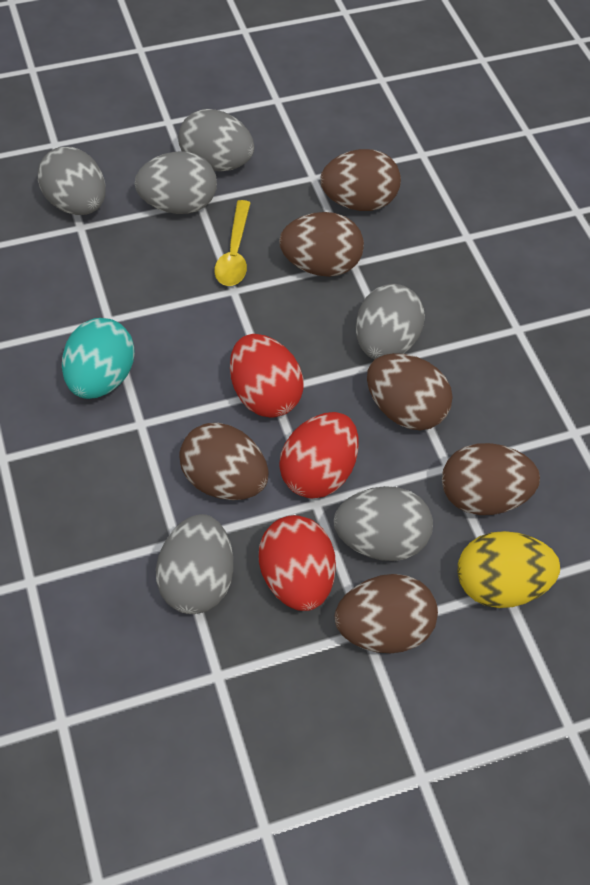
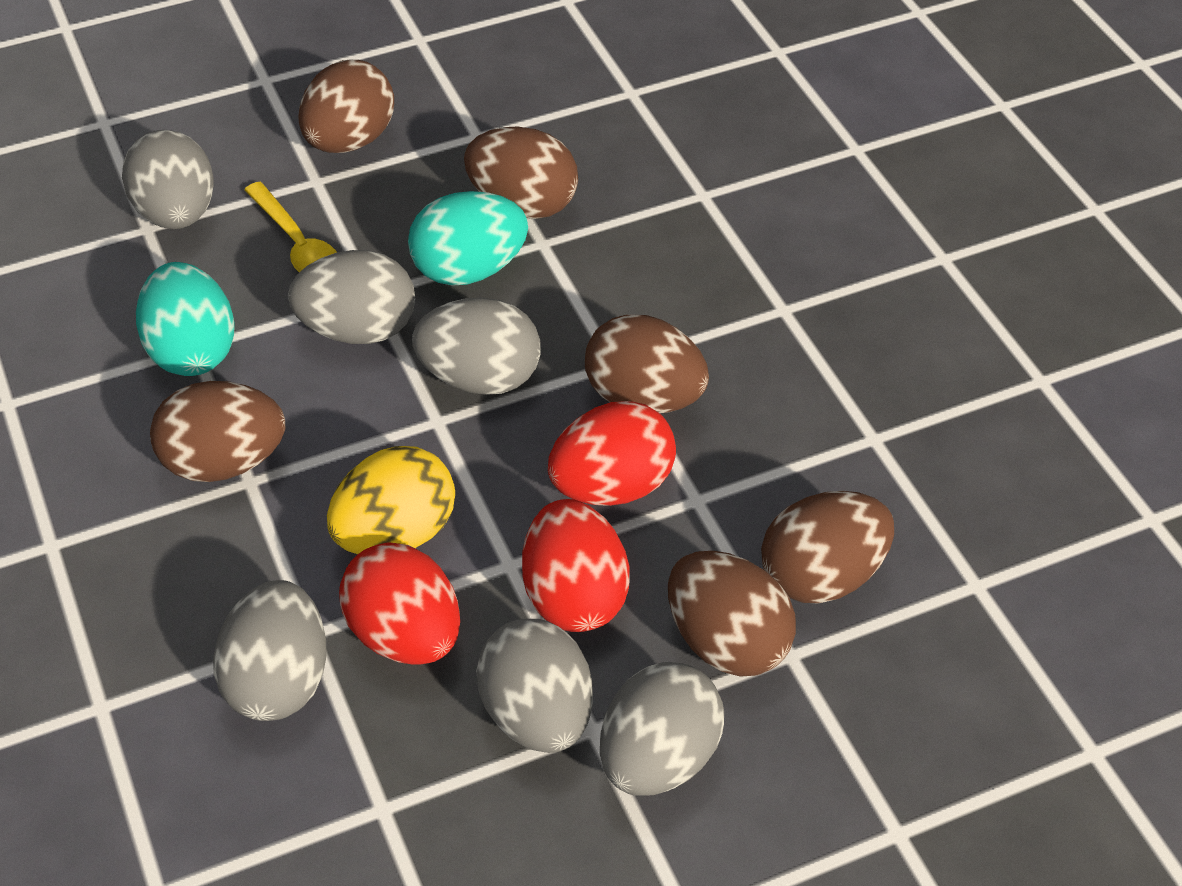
turquoise egg: 1 -> 2

